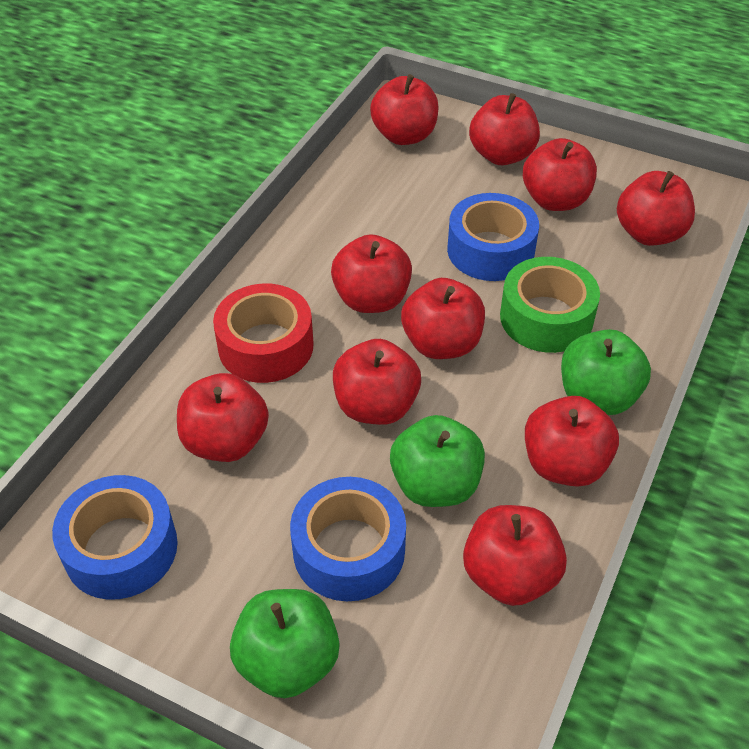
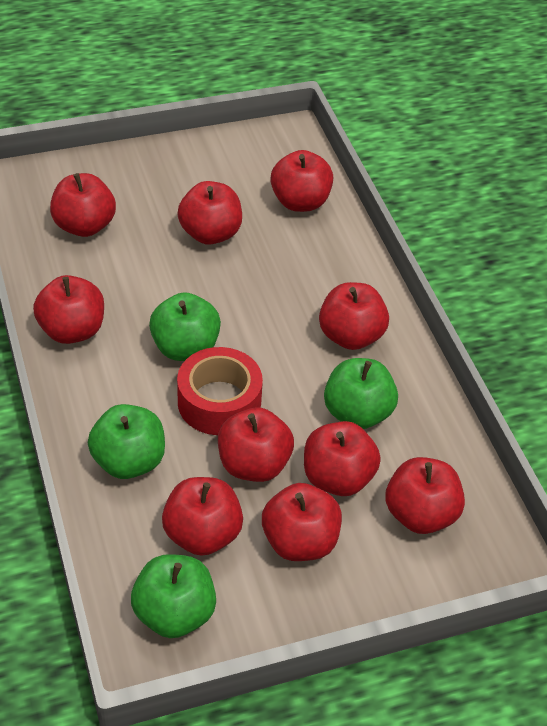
blue tape: 3 -> 0
green apple: 3 -> 4
green tape: 1 -> 0

